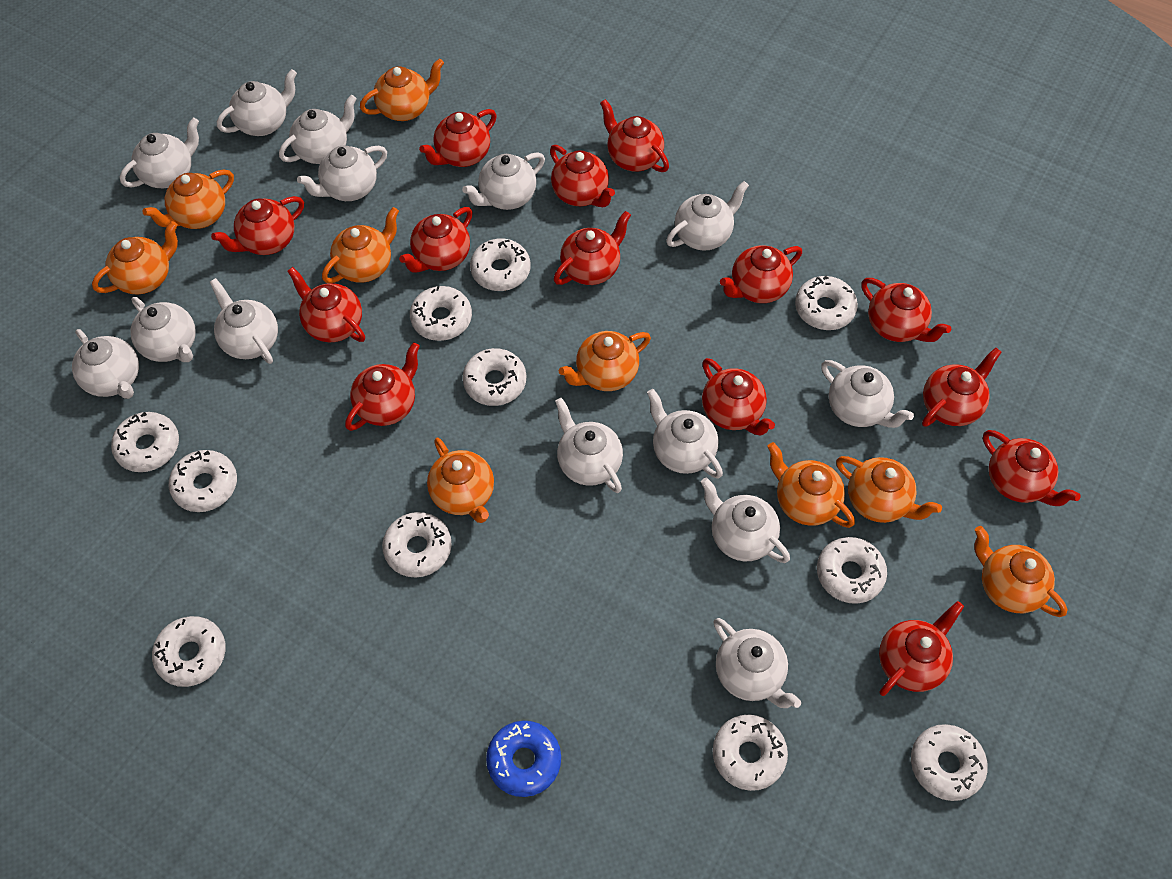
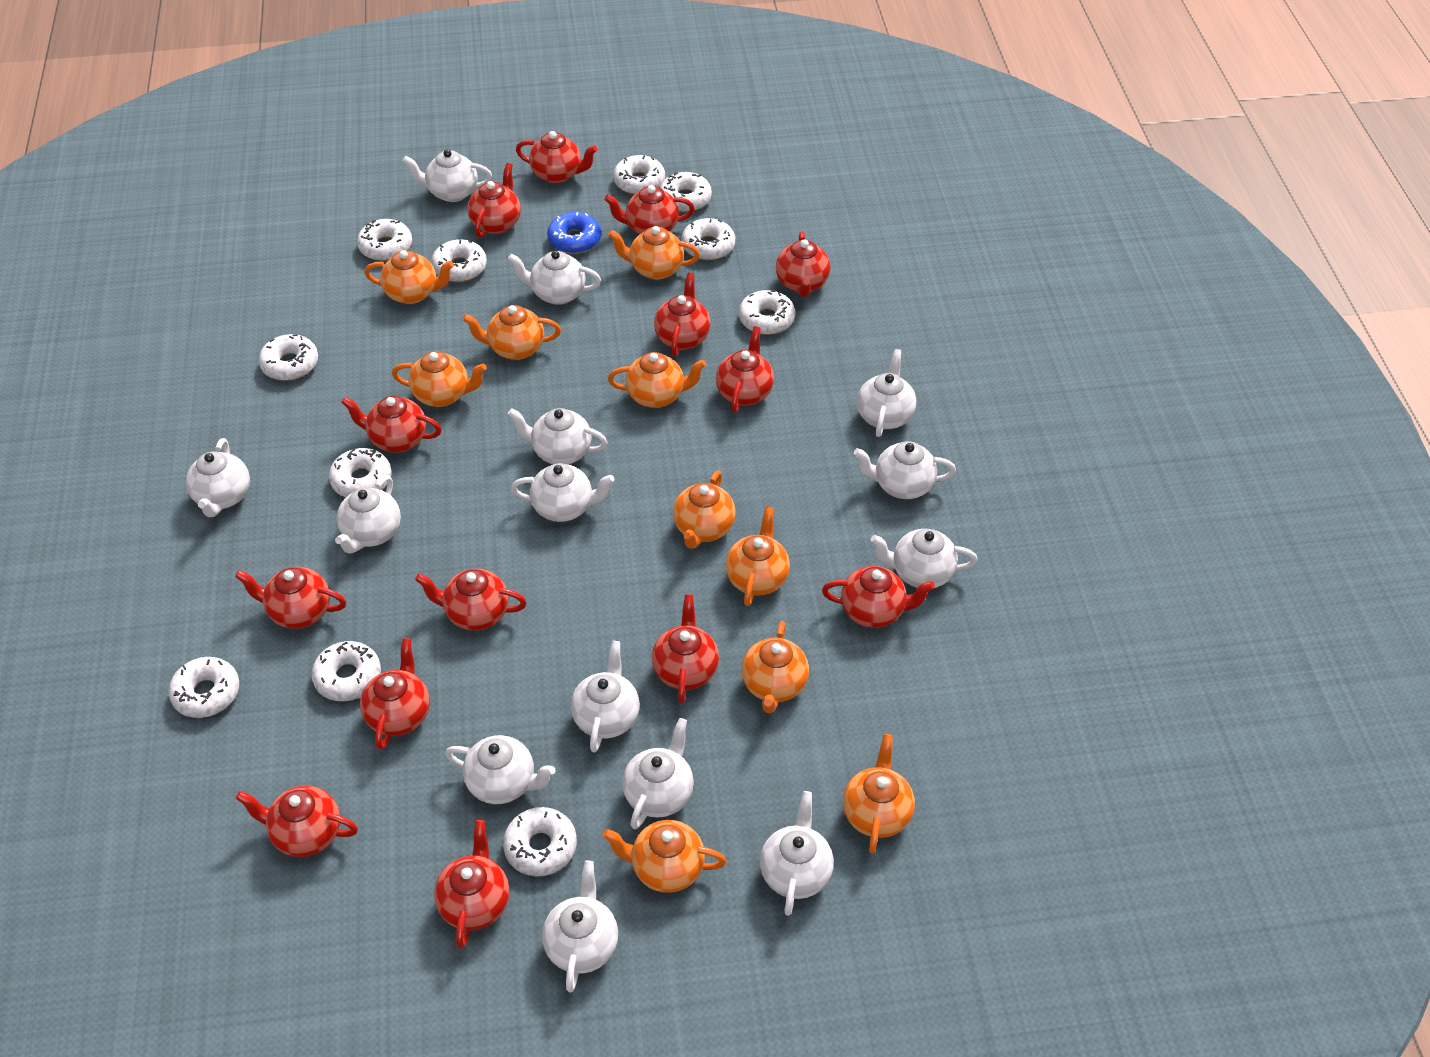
orange teapot: 9 -> 10

